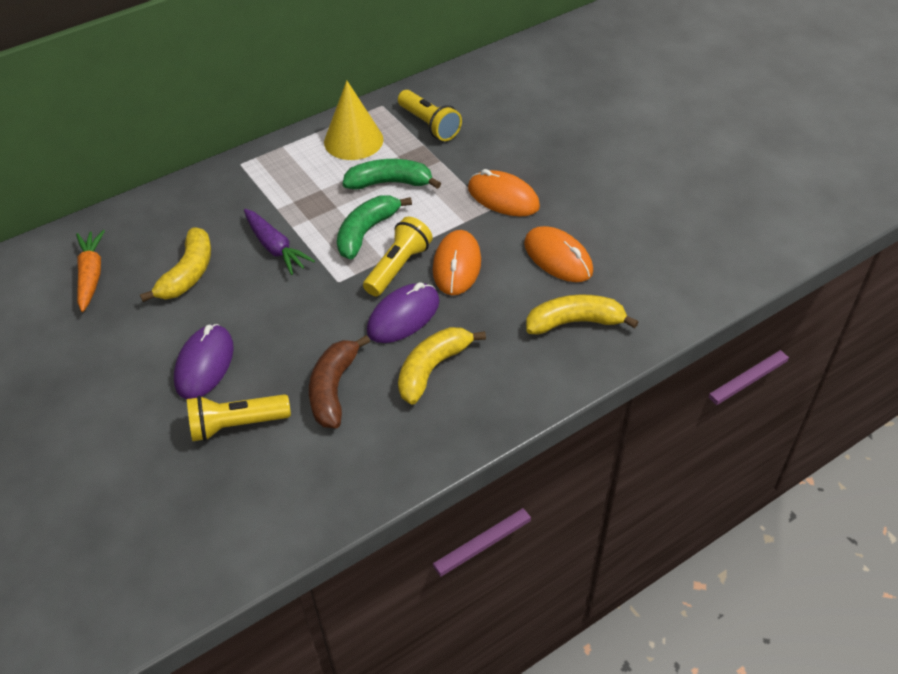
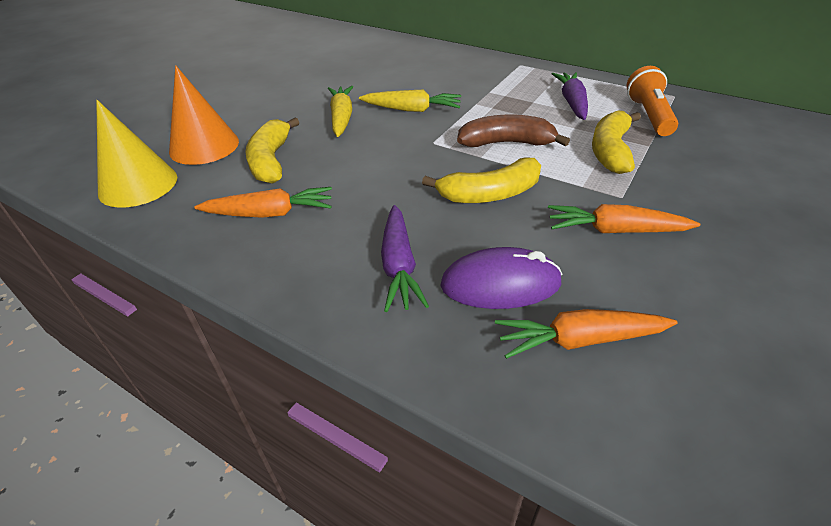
green banana: 2 -> 0
orange carrot: 1 -> 3
orange cone: 0 -> 1
orange flashlight: 0 -> 1
orange mouse: 3 -> 0
purple carrot: 1 -> 2
purple mouse: 2 -> 1
yellow carrot: 0 -> 2
yellow flashlight: 3 -> 0

